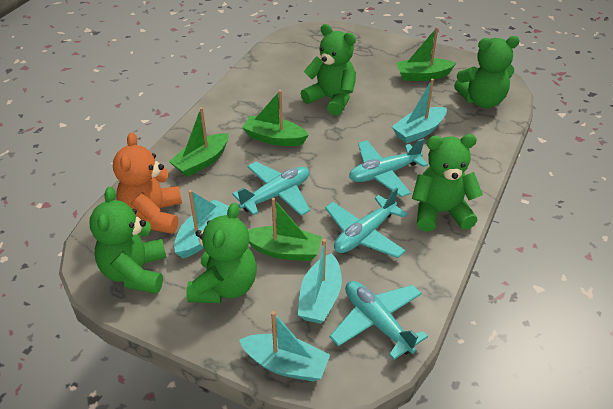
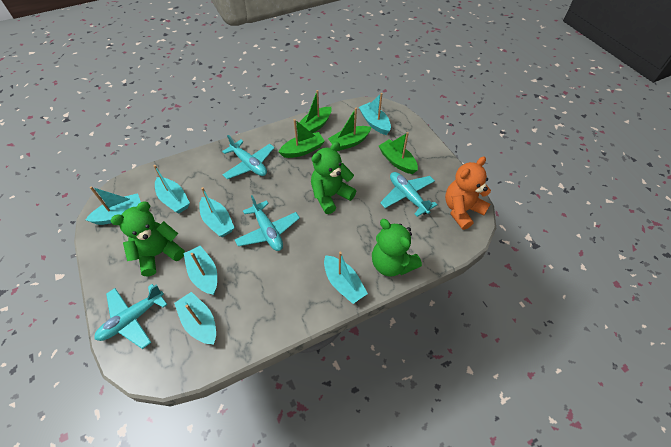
green teddy bear: 5 -> 3
turquoise boat: 4 -> 7

